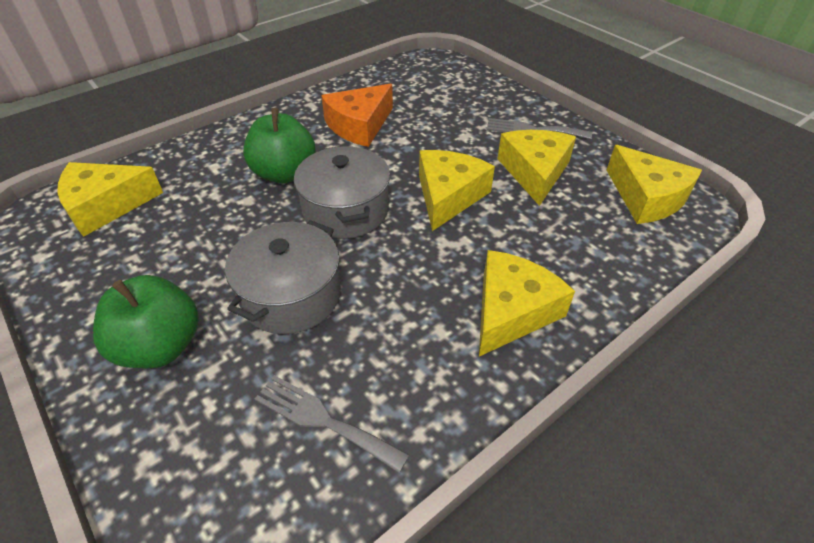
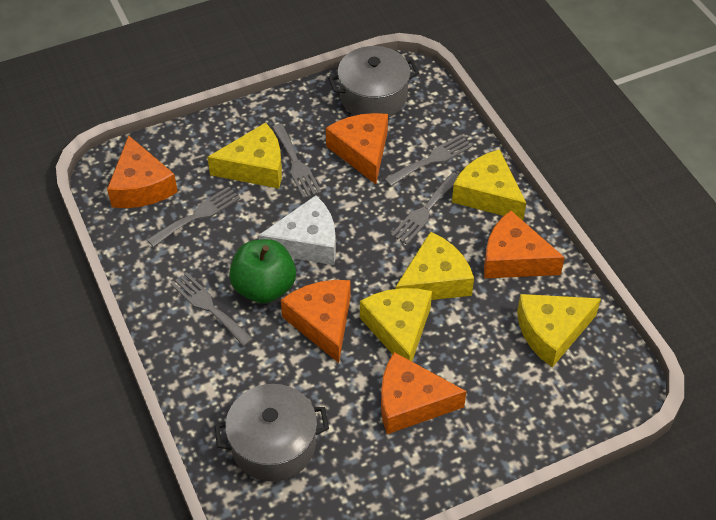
green apple: 2 -> 1
grey fork: 2 -> 5
orange cheese: 1 -> 5
white cheese: 0 -> 1

